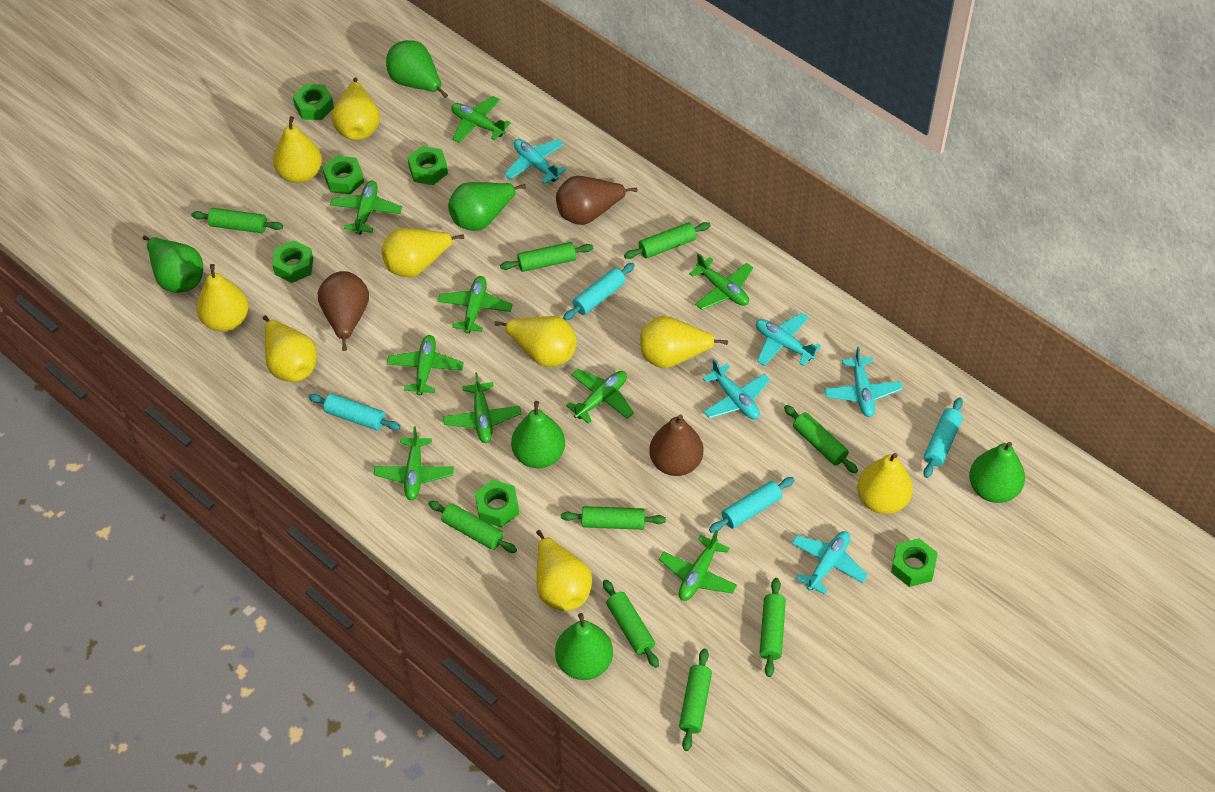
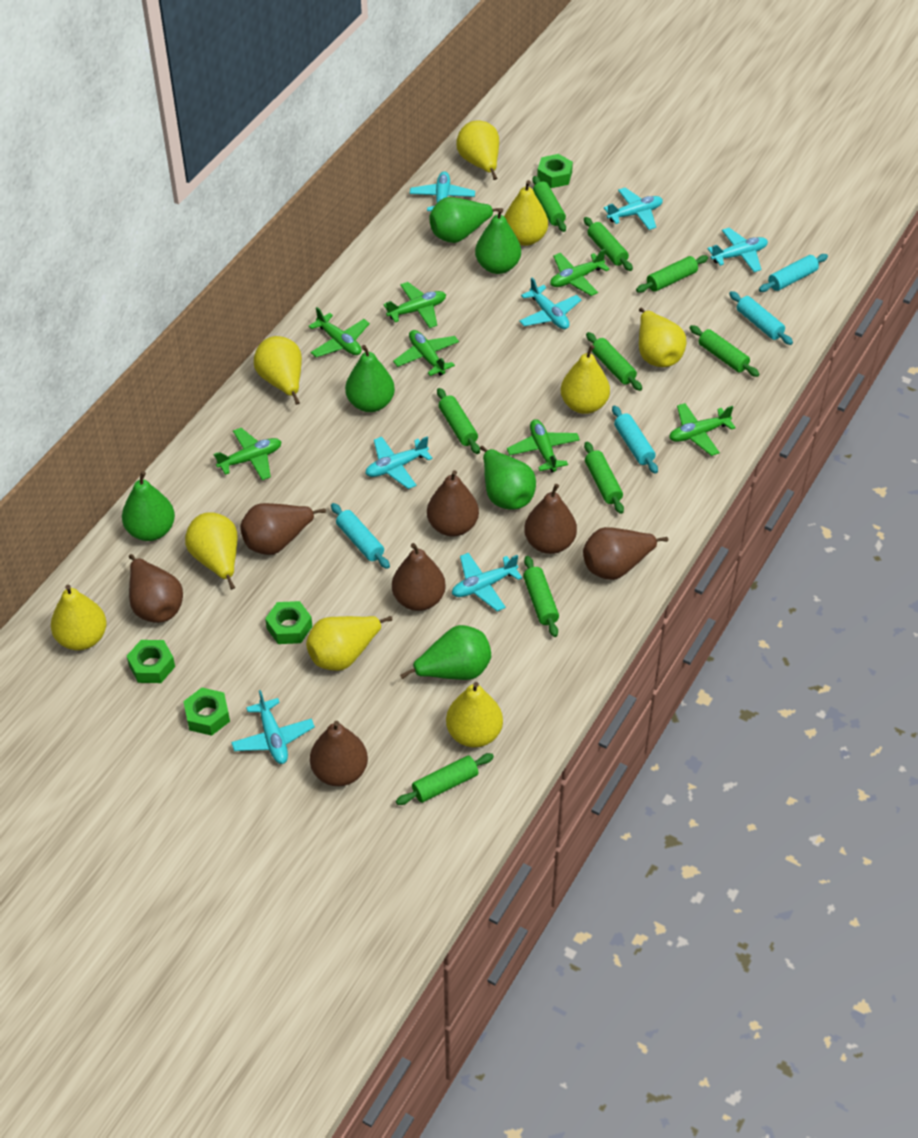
brown pear: 3 -> 7
green nut: 6 -> 4
green plane: 9 -> 7
turquoise plane: 5 -> 7

